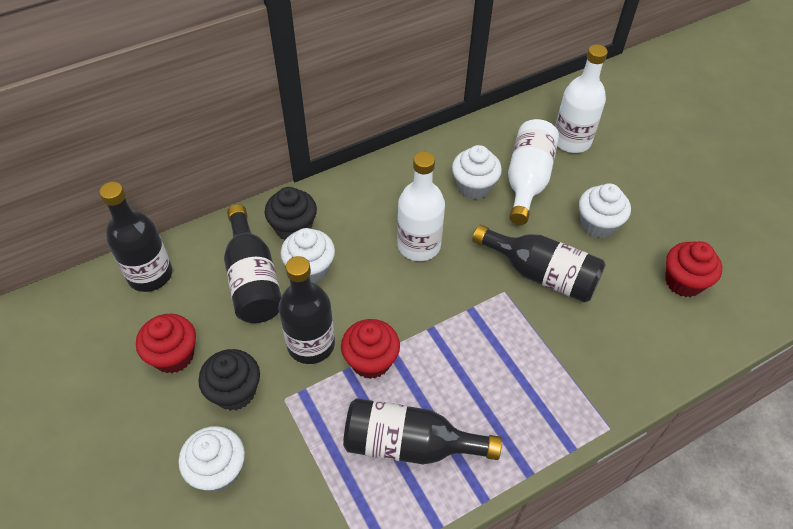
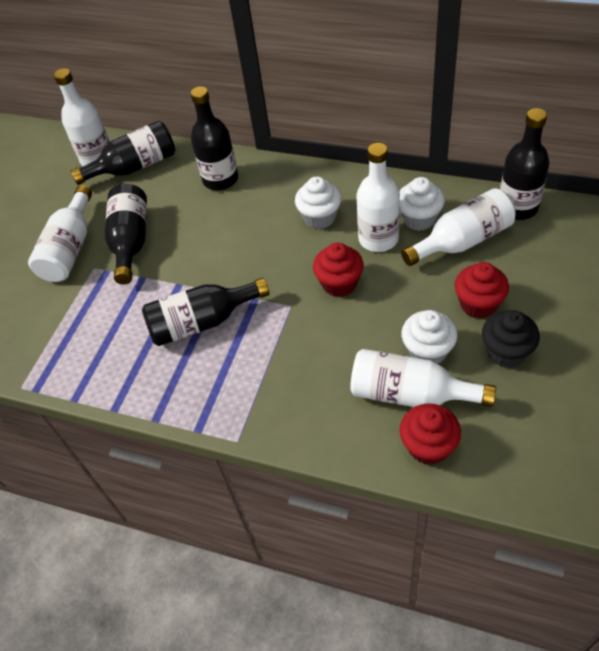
black cupcake: 2 -> 1
white bottle: 3 -> 5
white cupcake: 4 -> 3

